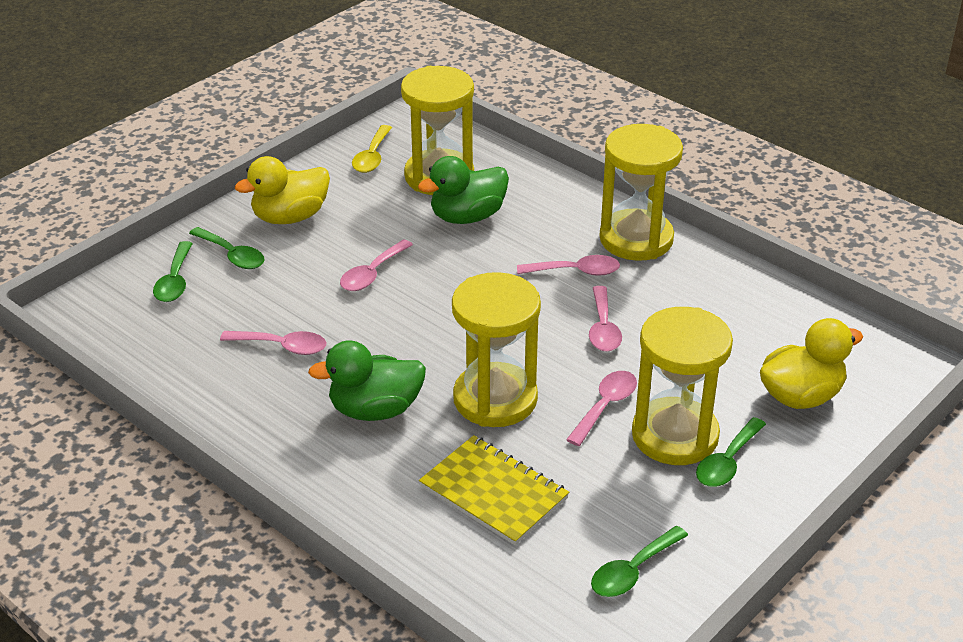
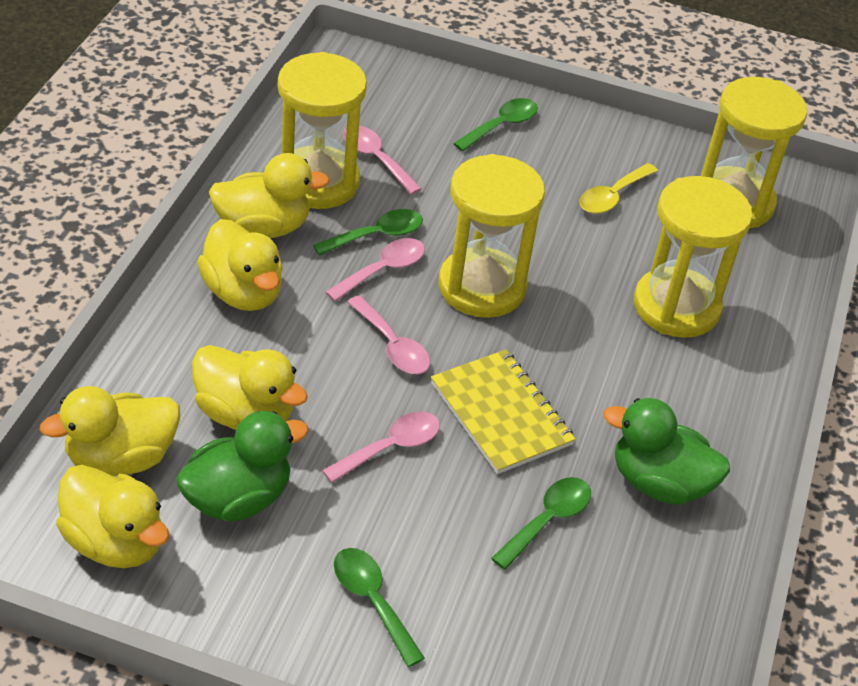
pink spoon: 5 -> 4
yellow duck: 2 -> 5

